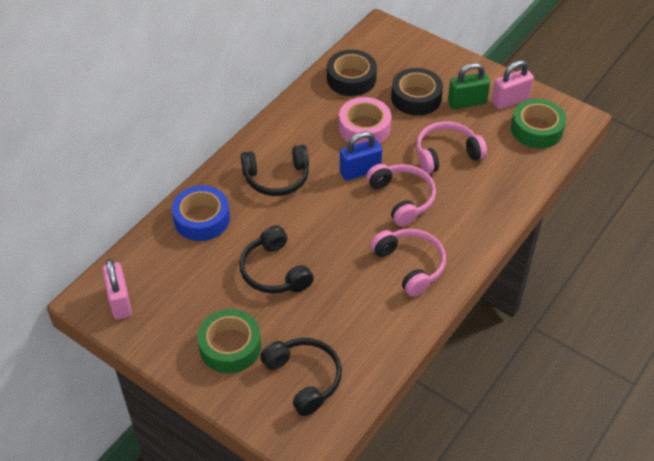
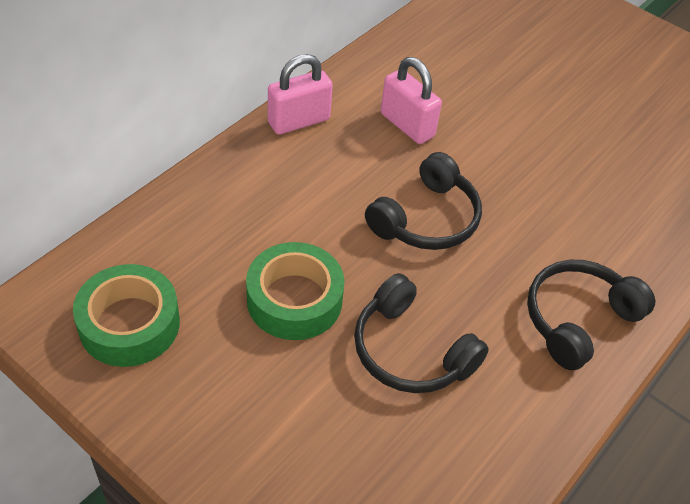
black tape: 2 -> 0
blue padlock: 1 -> 0
blue tape: 1 -> 0
green padlock: 1 -> 0
pink headphones: 3 -> 0
pink tape: 1 -> 0

